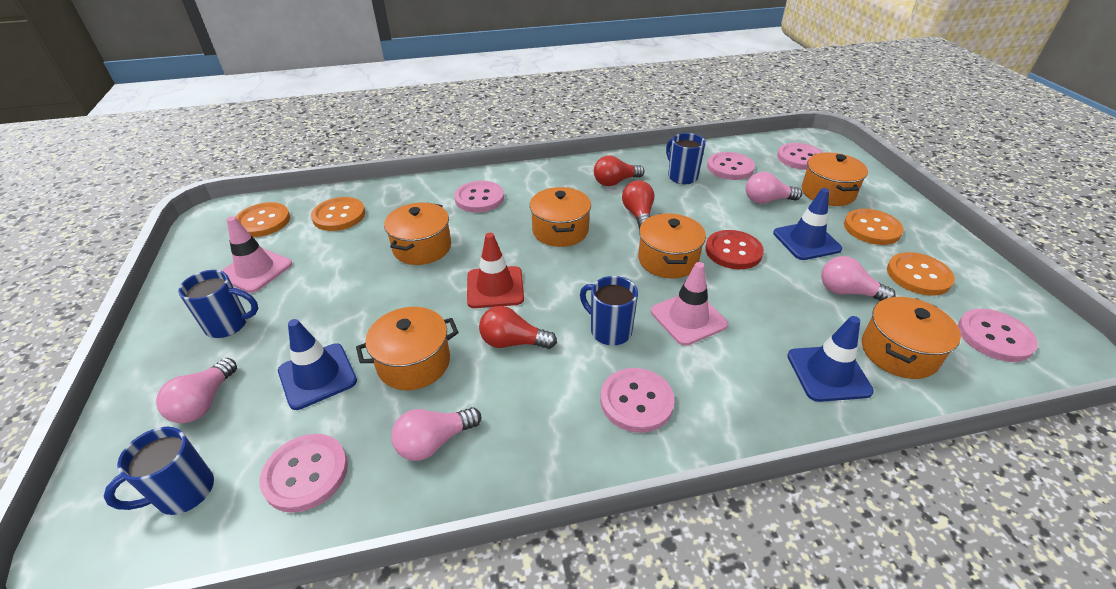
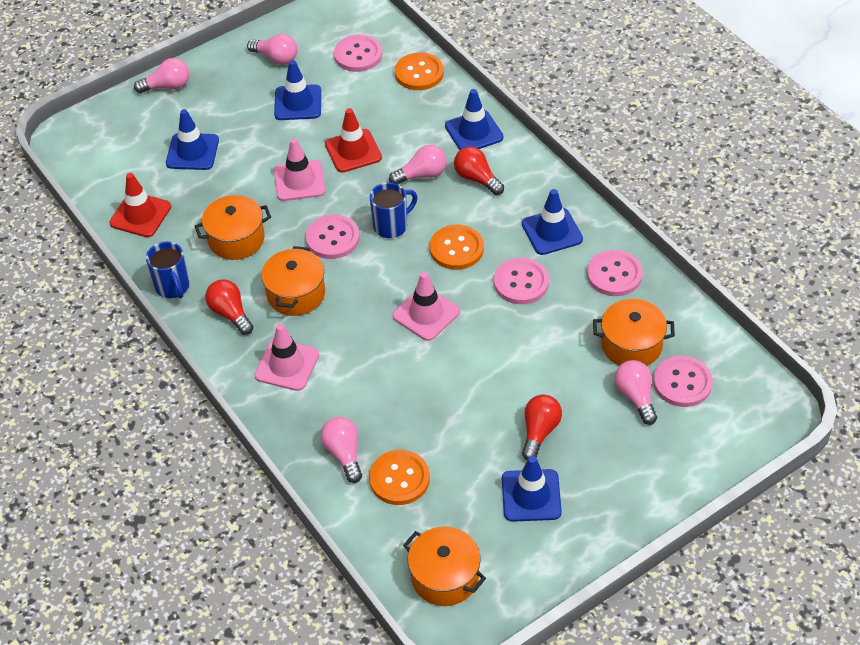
blue mug: 4 -> 2
blue traffic cone: 3 -> 5
orange button: 4 -> 3
orange pot: 6 -> 4
pink button: 6 -> 5
pink light bulb: 4 -> 5
pink traffic cone: 2 -> 3
red button: 1 -> 0
red traffic cone: 1 -> 2

